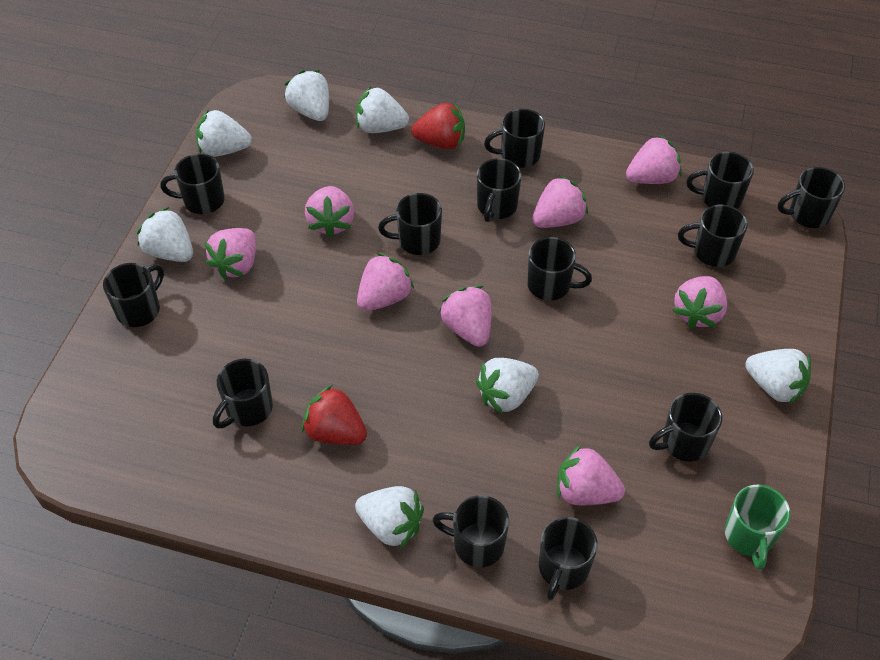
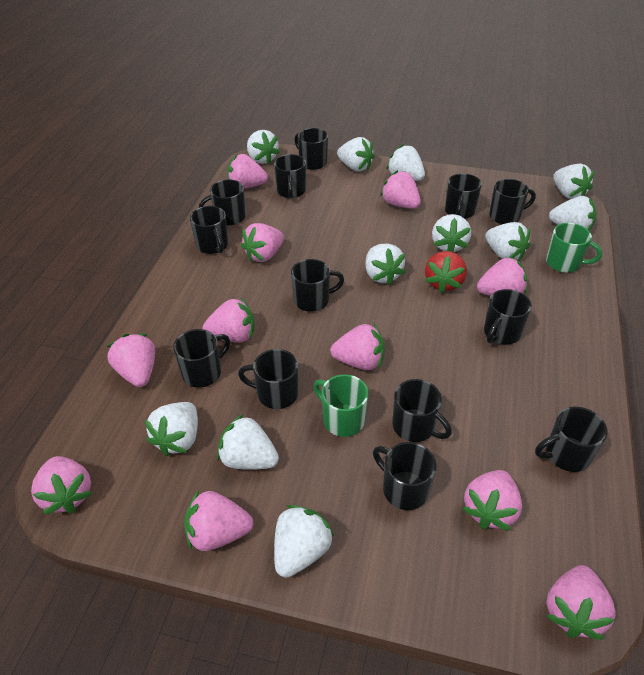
green mug: 1 -> 2
pink strawberry: 8 -> 11
red strawberry: 2 -> 1
white strawberry: 7 -> 11

